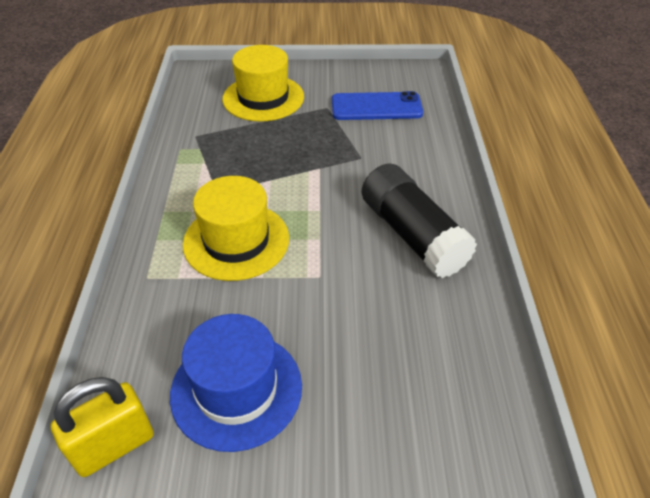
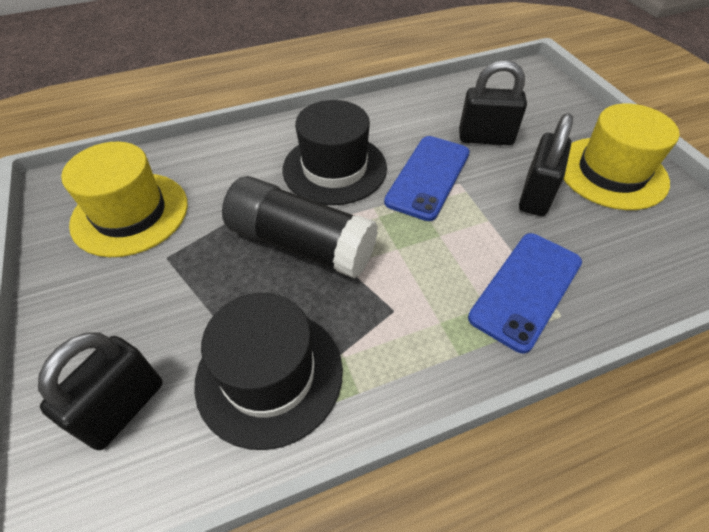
black hat: 0 -> 2
black padlock: 0 -> 3
blue hat: 1 -> 0
blue phone: 1 -> 2
yellow padlock: 1 -> 0

